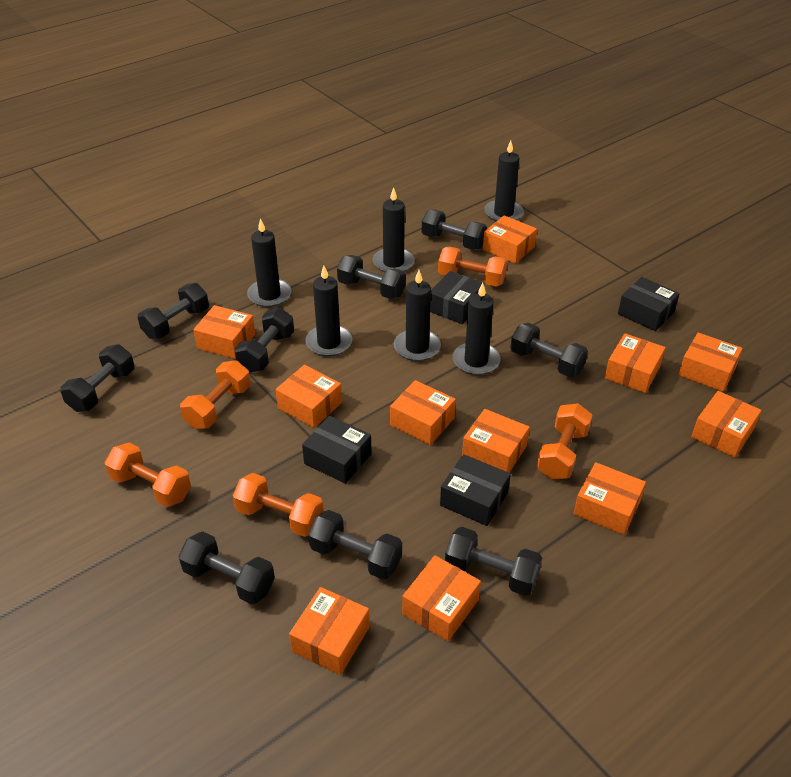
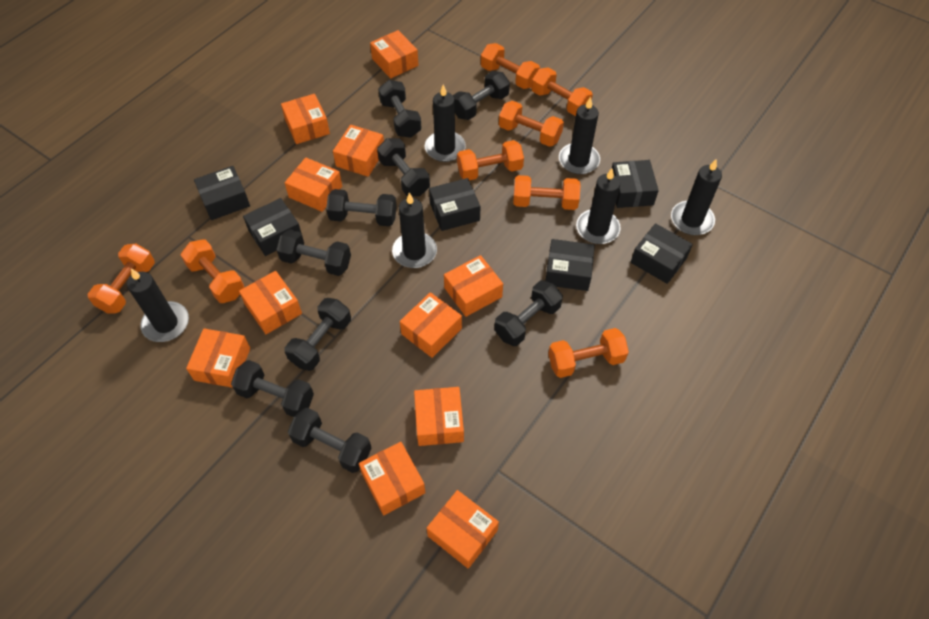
black box: 4 -> 6
orange dumbbell: 5 -> 8

